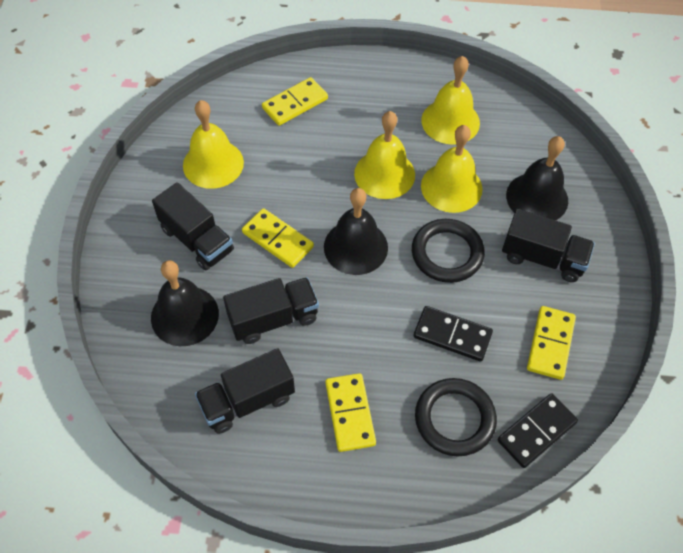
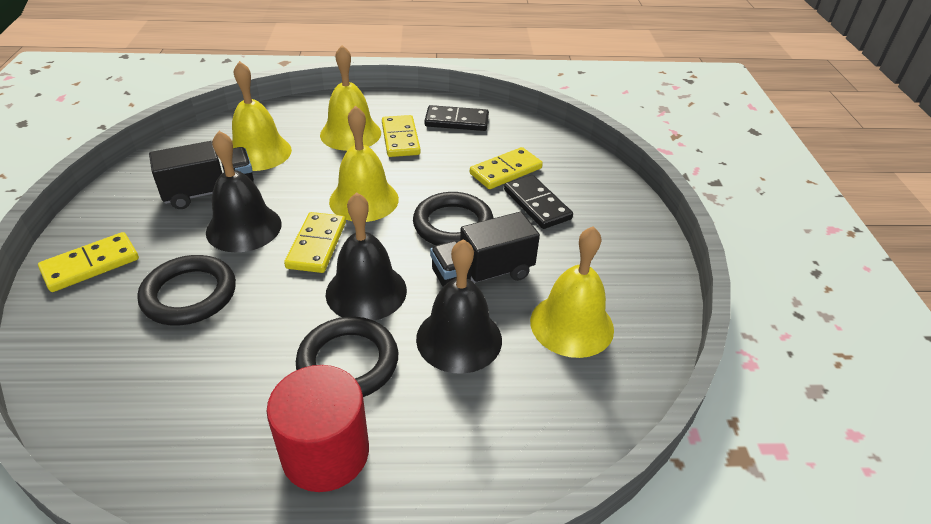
black ring: 2 -> 3
black truck: 4 -> 2
red cylinder: 0 -> 1

